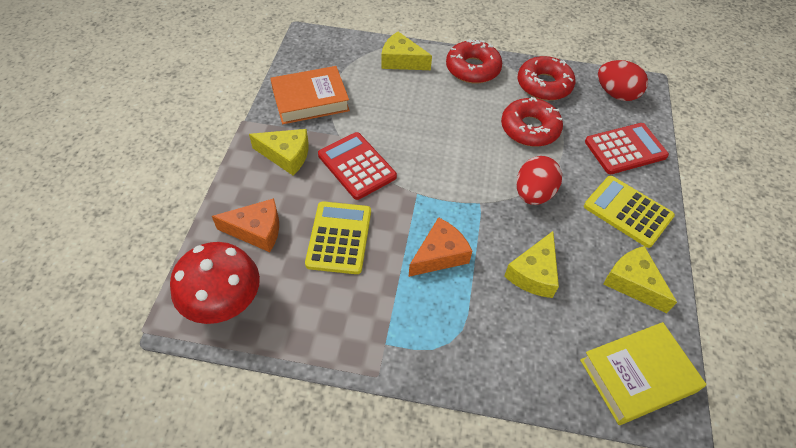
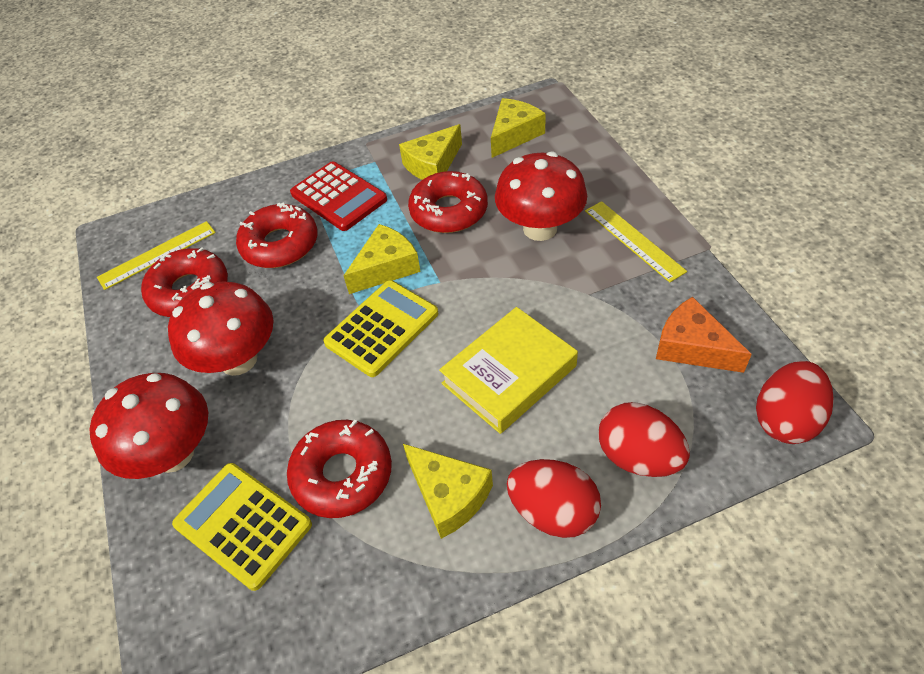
orange book: 1 -> 0
orange cheese: 2 -> 1
red calculator: 2 -> 1
red donut: 3 -> 4
red egg: 2 -> 3
red mushroom: 1 -> 3
yellow ruler: 0 -> 2

